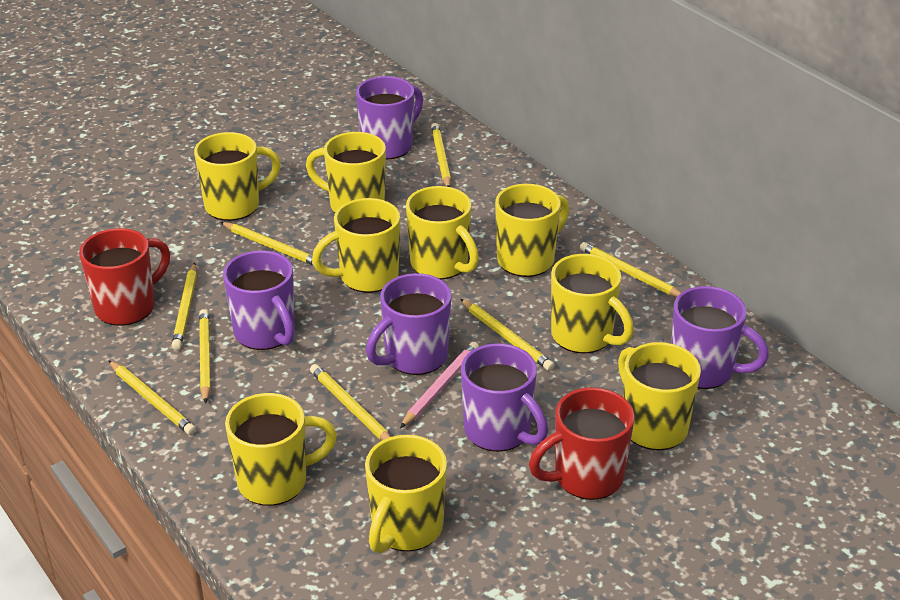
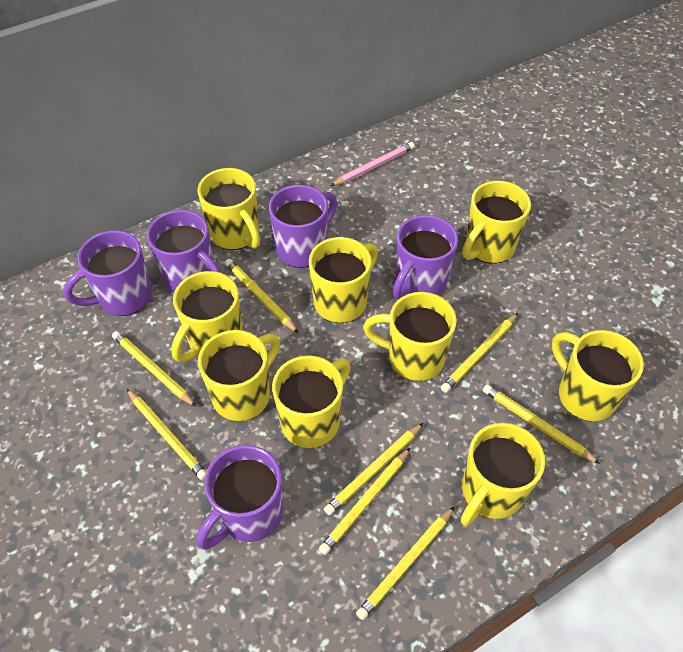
red mug: 2 -> 0

